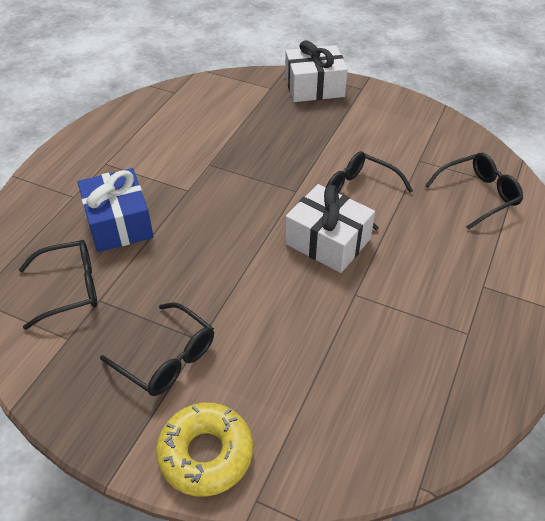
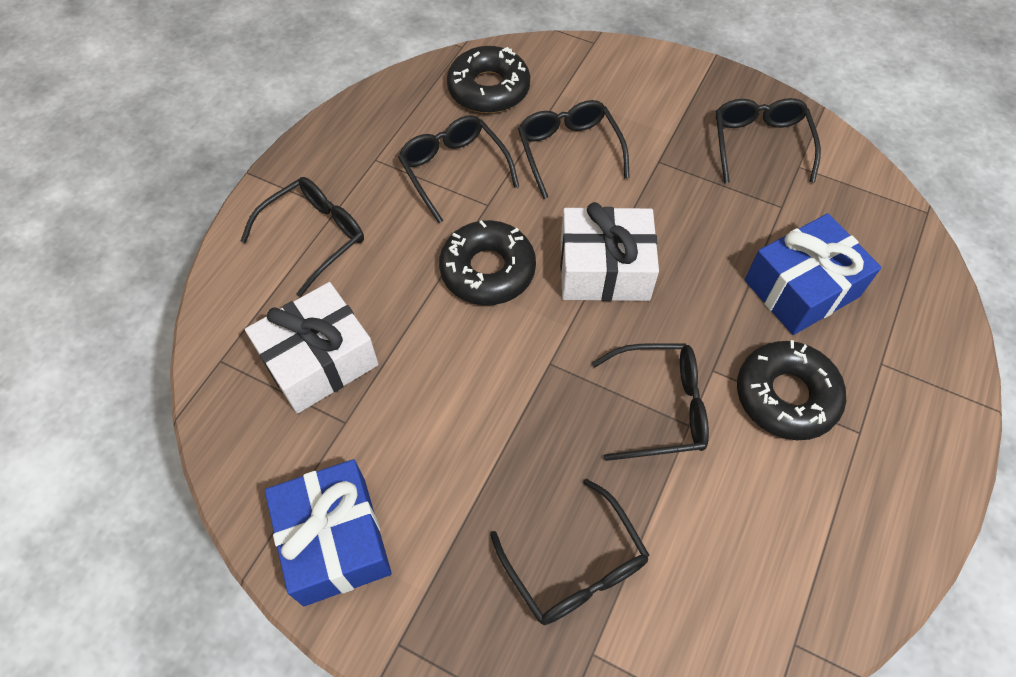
black donut: 0 -> 3
black glasses: 4 -> 6
blue gift: 1 -> 2
yellow donut: 1 -> 0

